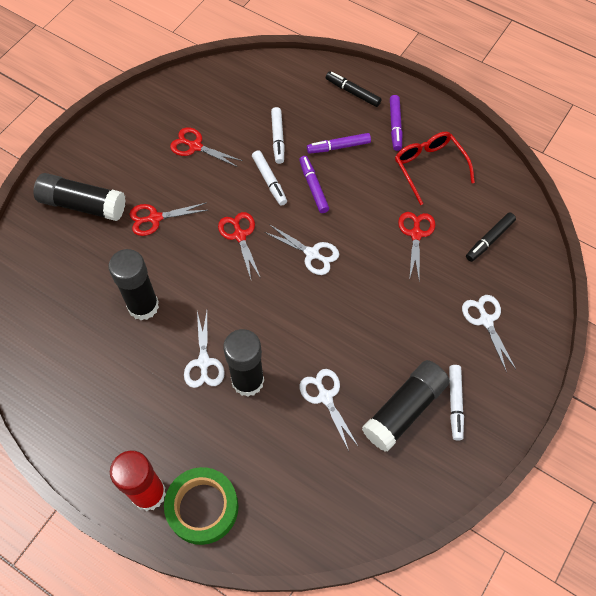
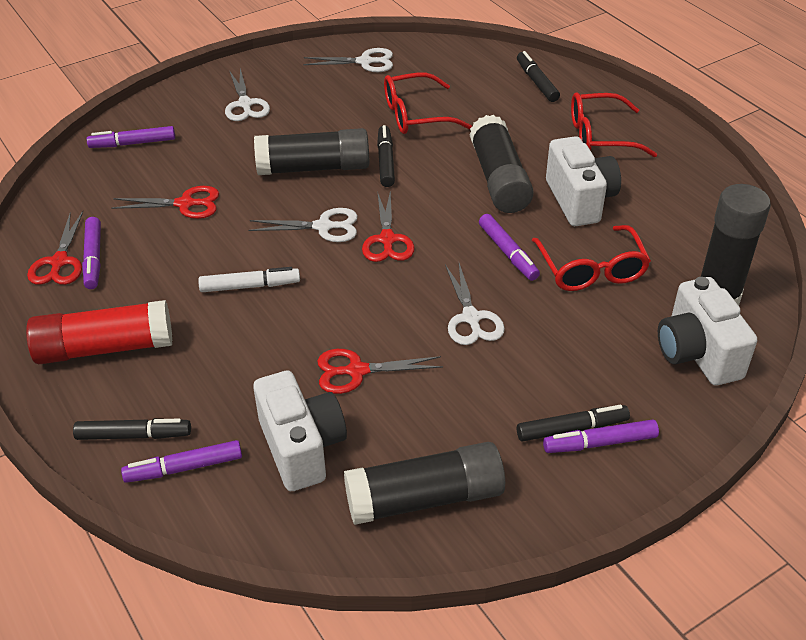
black marker: 2 -> 4
green tape: 1 -> 0
purple marker: 3 -> 5
red glasses: 1 -> 3
white camera: 0 -> 3
white marker: 3 -> 1

